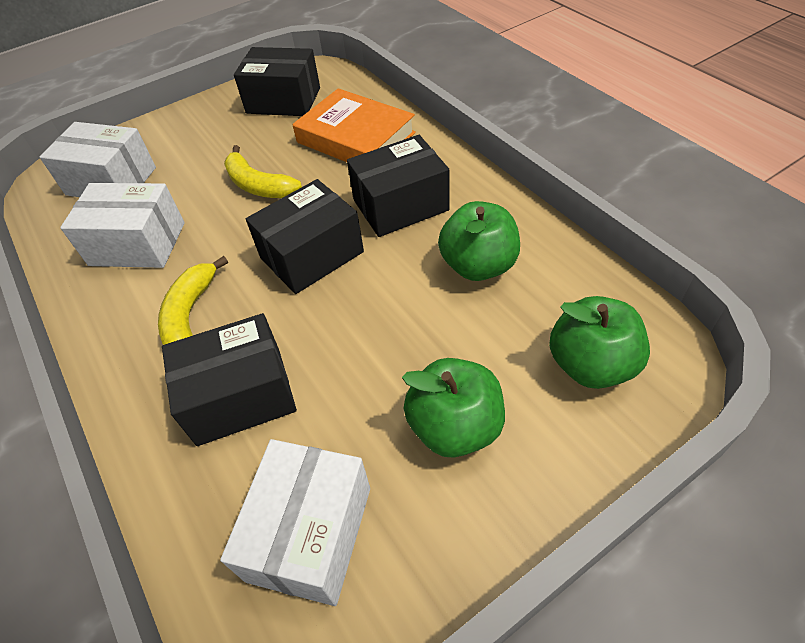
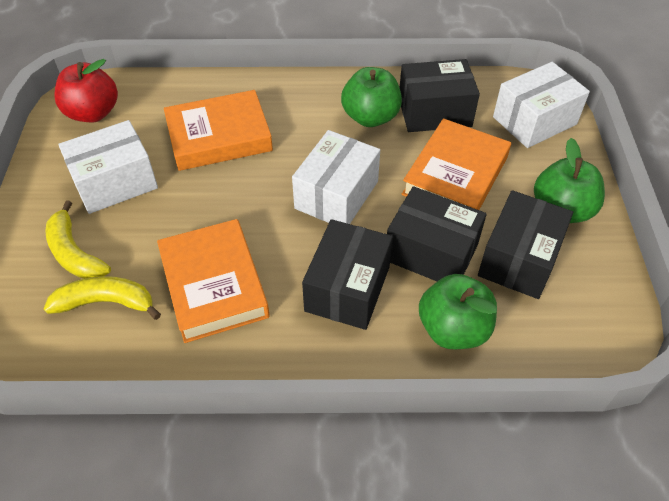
orange book: 1 -> 3
red apple: 0 -> 1

